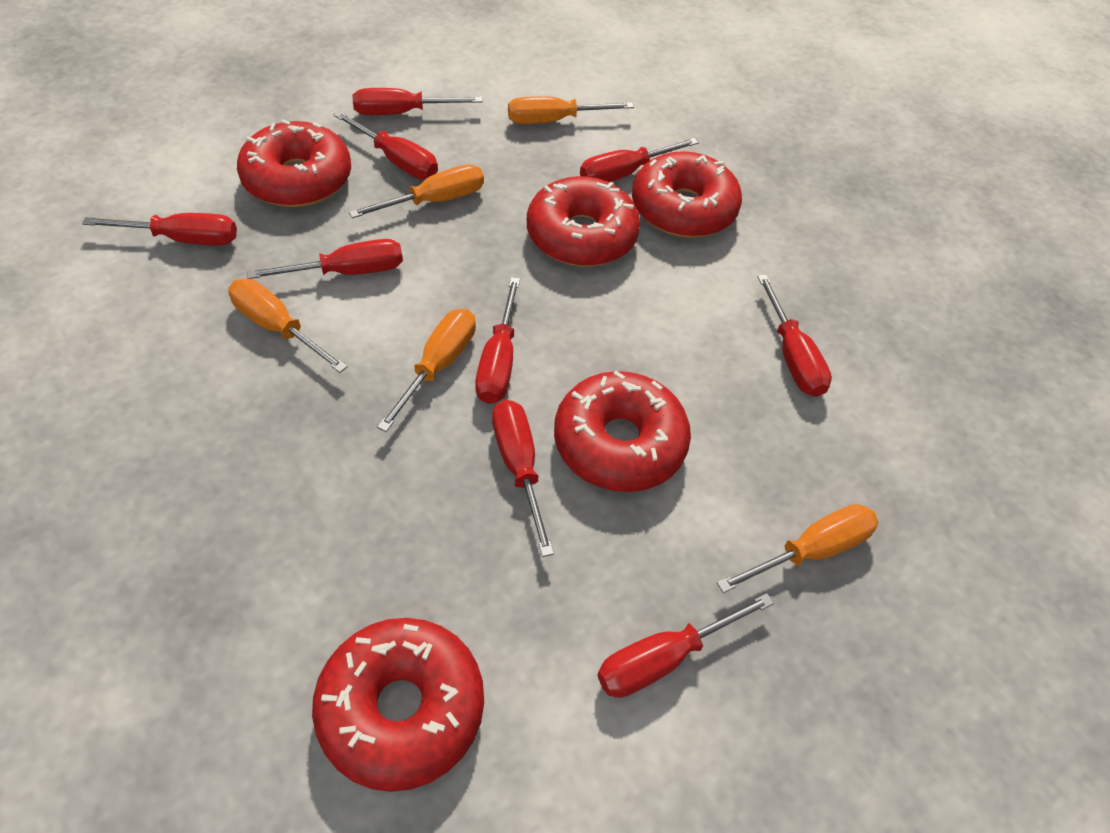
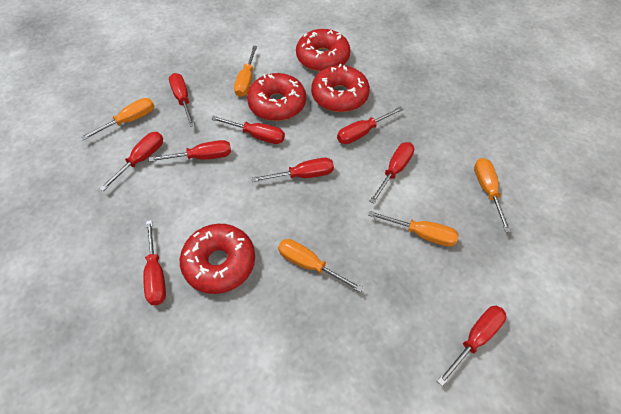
red donut: 5 -> 4

